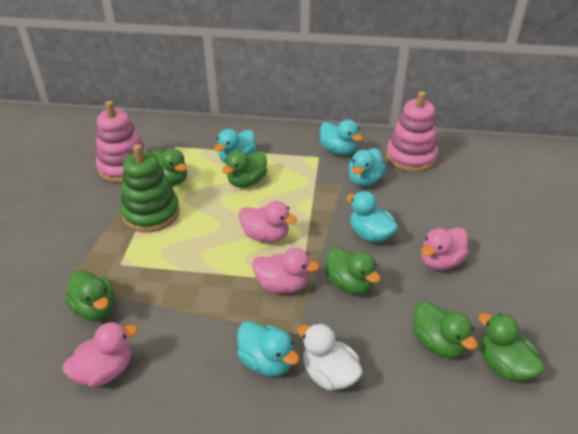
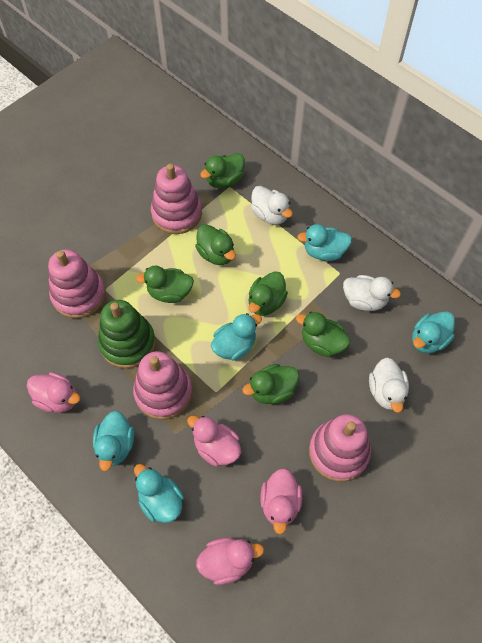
pink stacking toy: 2 -> 4
white duck: 1 -> 3

